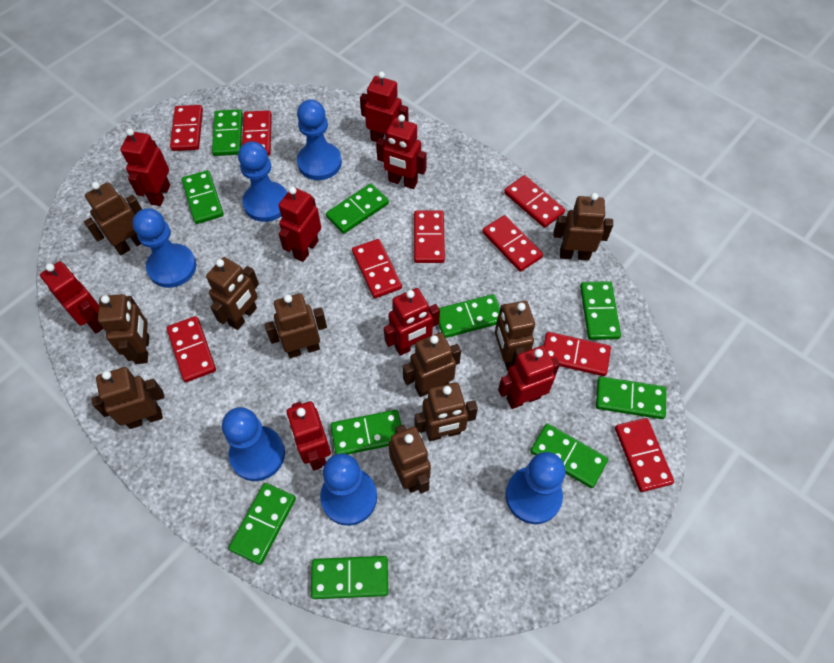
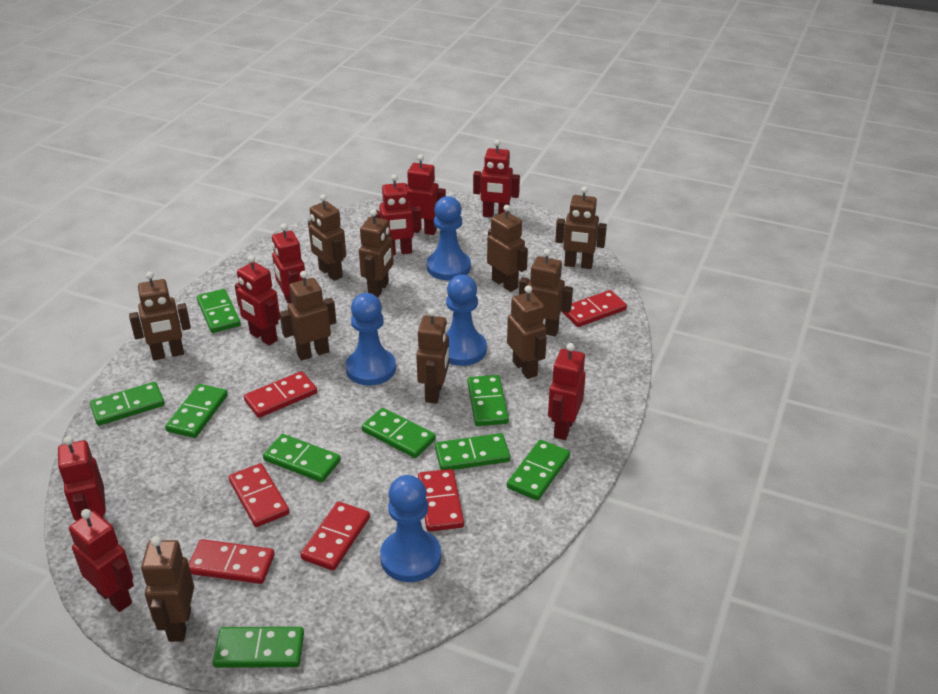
blue pawn: 6 -> 4
green domino: 10 -> 9
red domino: 9 -> 6

